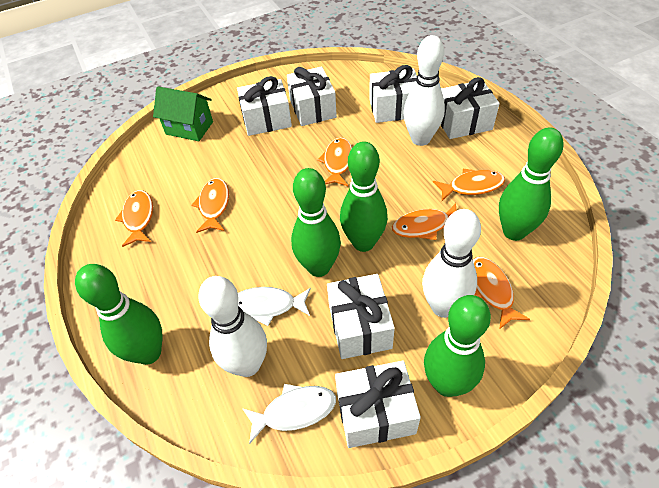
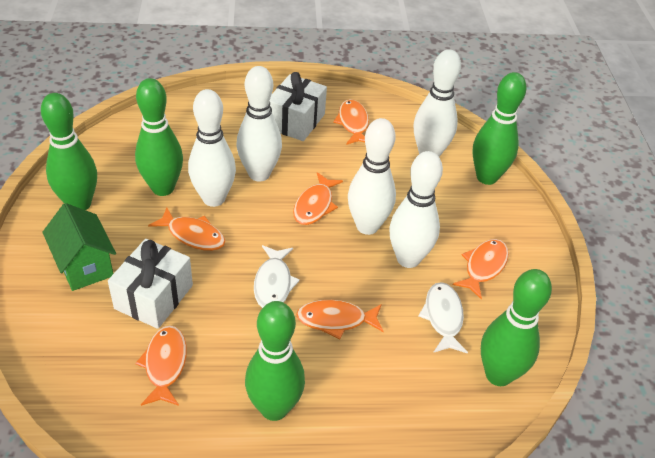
white bowling pin: 3 -> 5
white gift: 6 -> 2

